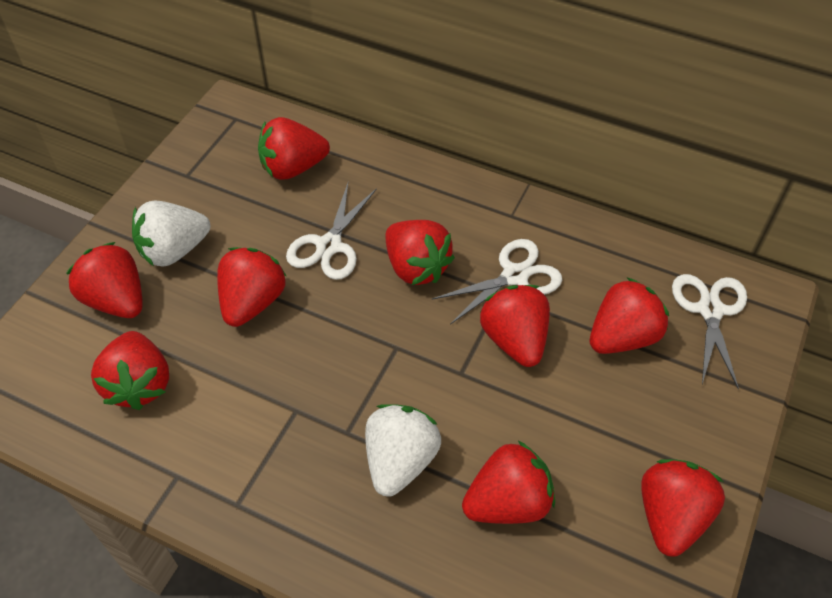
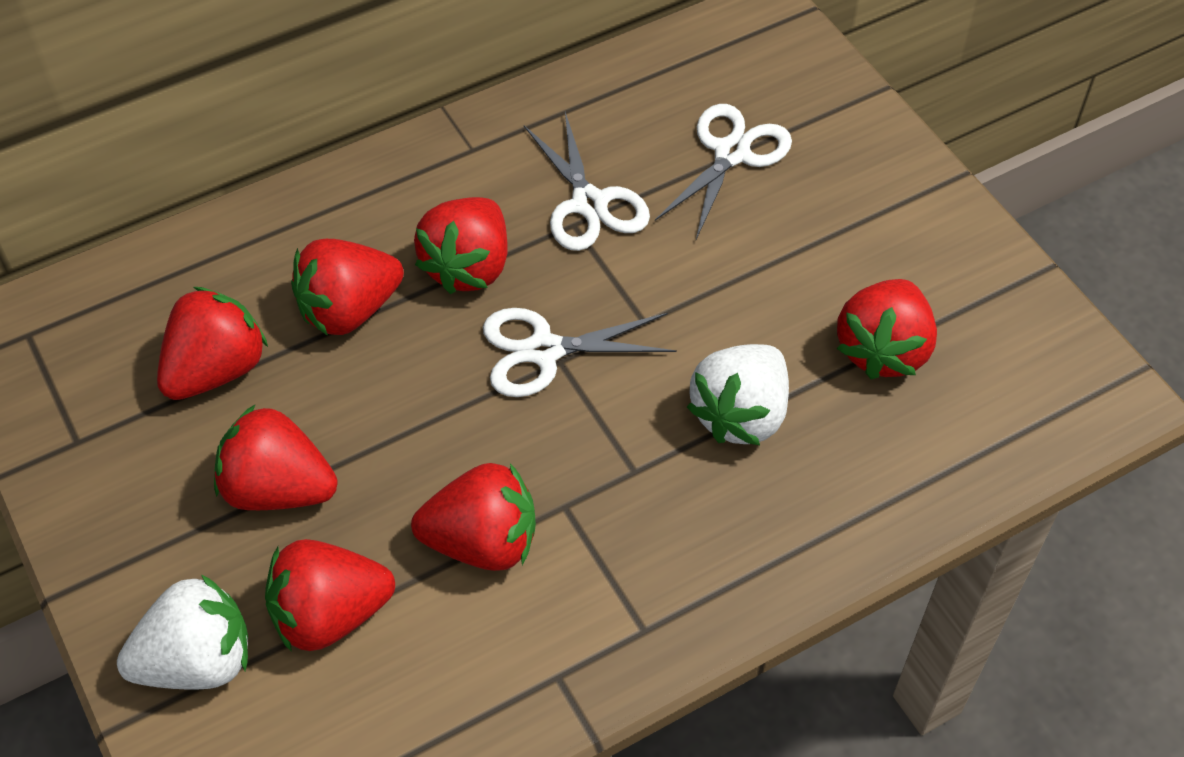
red strawberry: 9 -> 7

